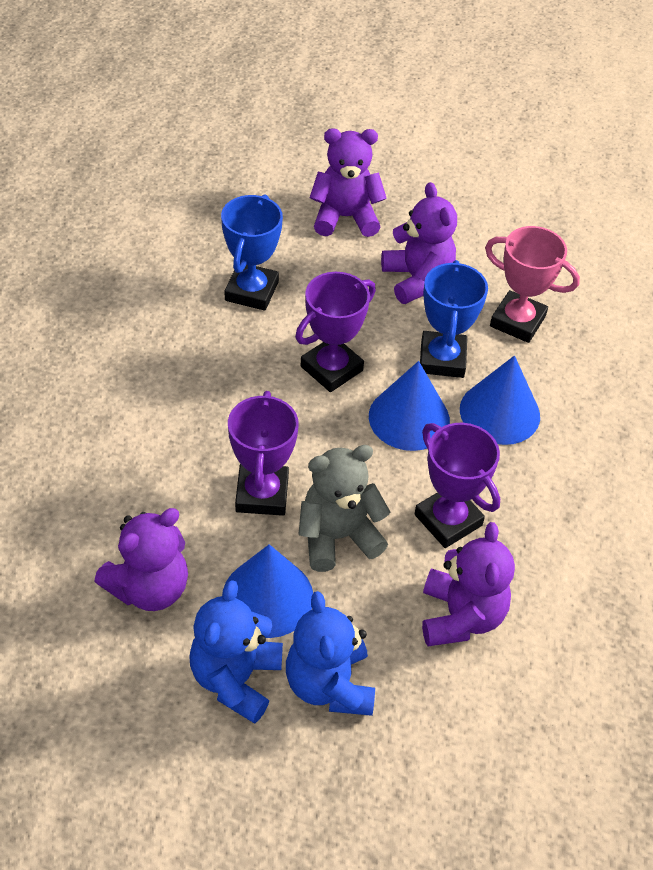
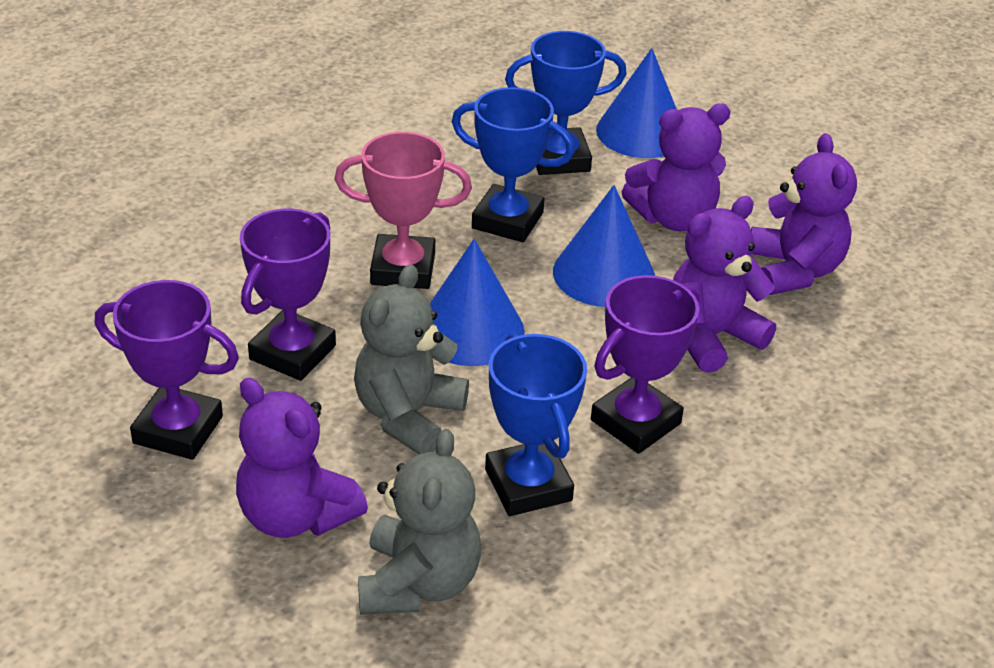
blue teddy bear: 2 -> 0
blue trophy: 2 -> 3
grey teddy bear: 1 -> 2

